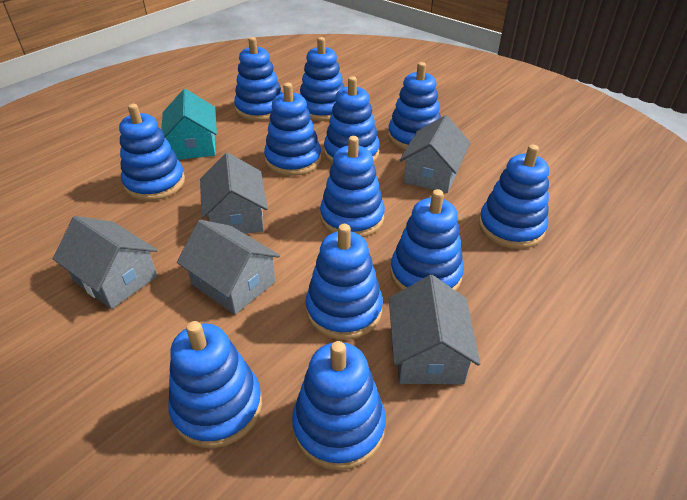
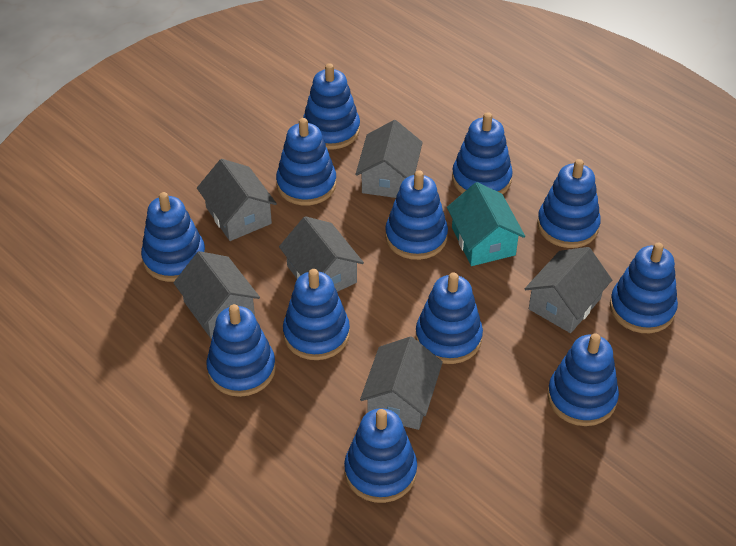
grey house: 5 -> 6

